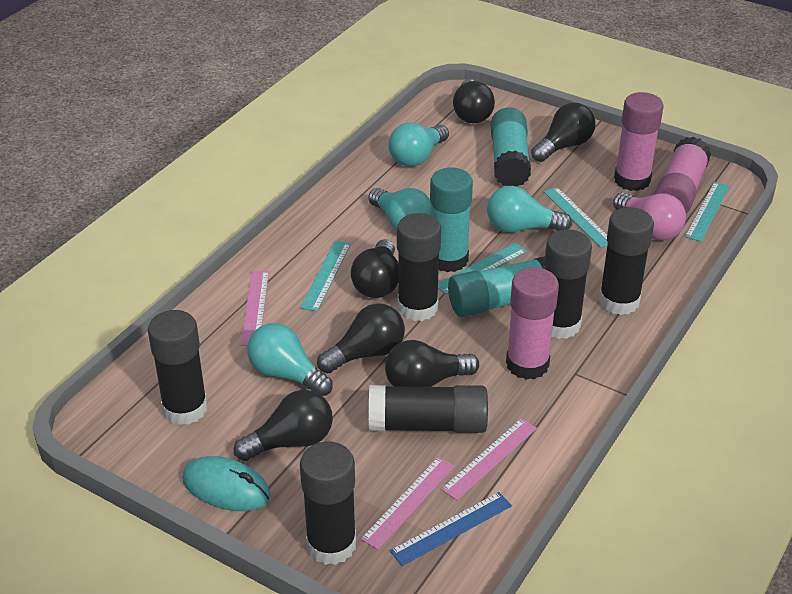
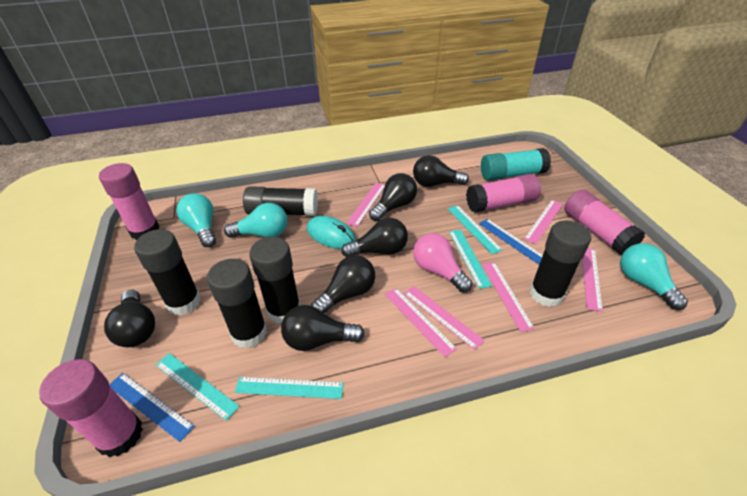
black glue stick: 6 -> 5
blue ruler: 1 -> 2
pink glue stick: 3 -> 4
pink ruler: 3 -> 6
turquoise glue stick: 3 -> 1
turquoise light bulb: 4 -> 3

